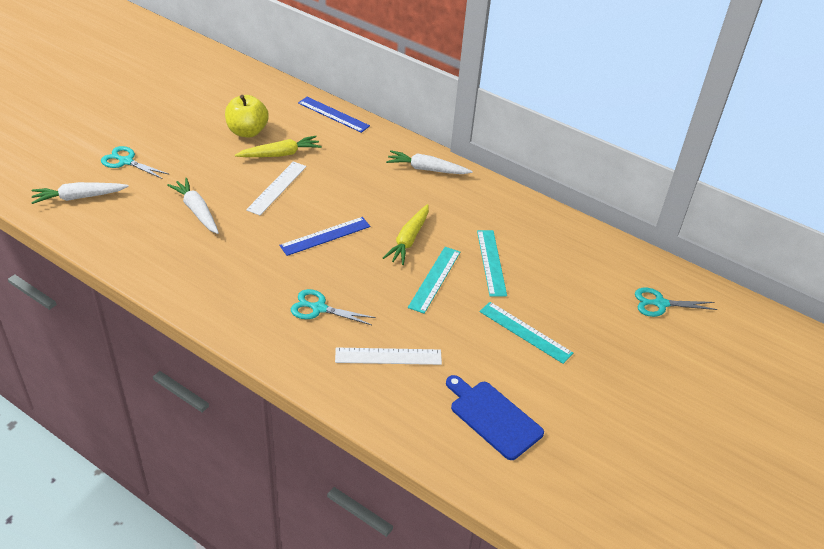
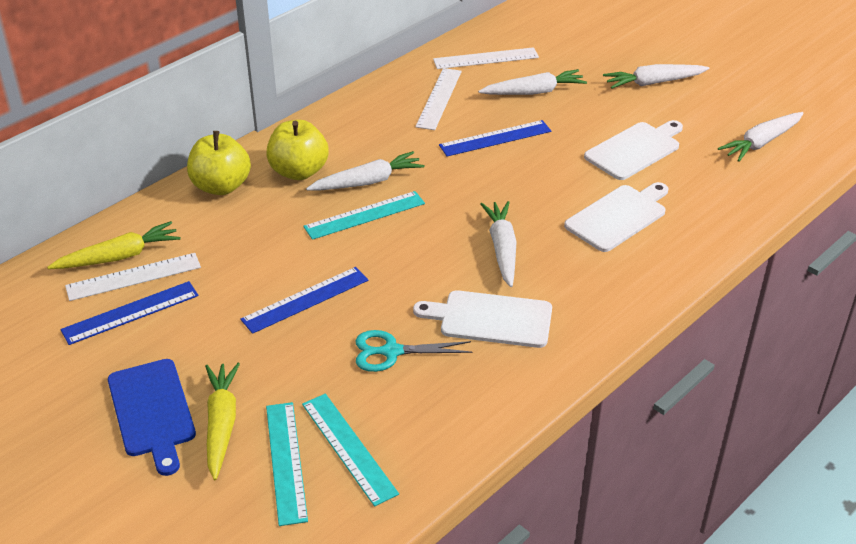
blue ruler: 2 -> 3
turquoise scissors: 3 -> 1
white carrot: 3 -> 5
white cutting board: 0 -> 3
white ruler: 2 -> 3
yellow apple: 1 -> 2

